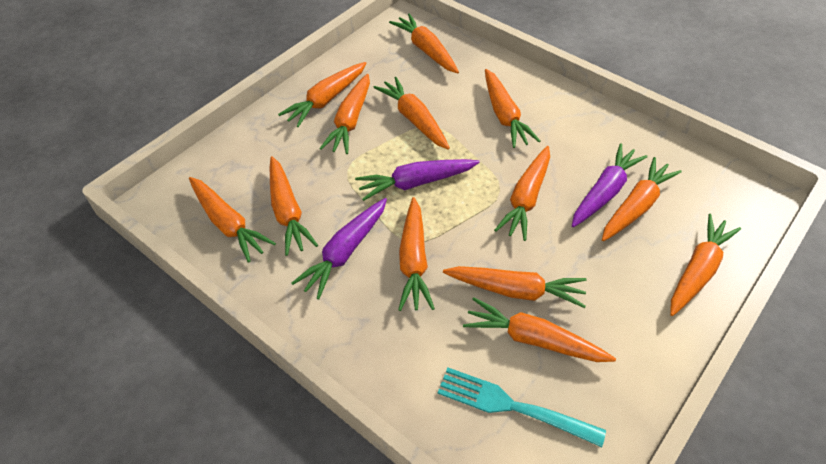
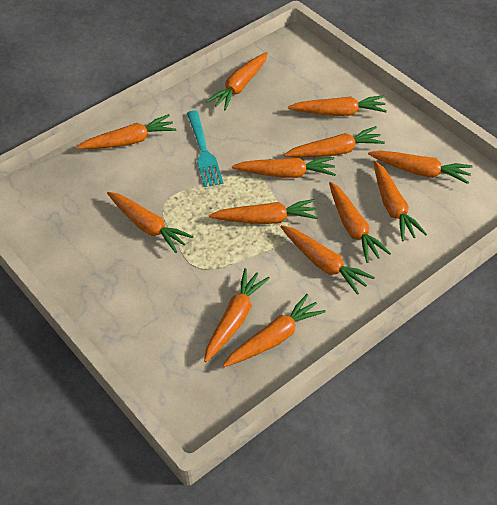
purple carrot: 3 -> 0

